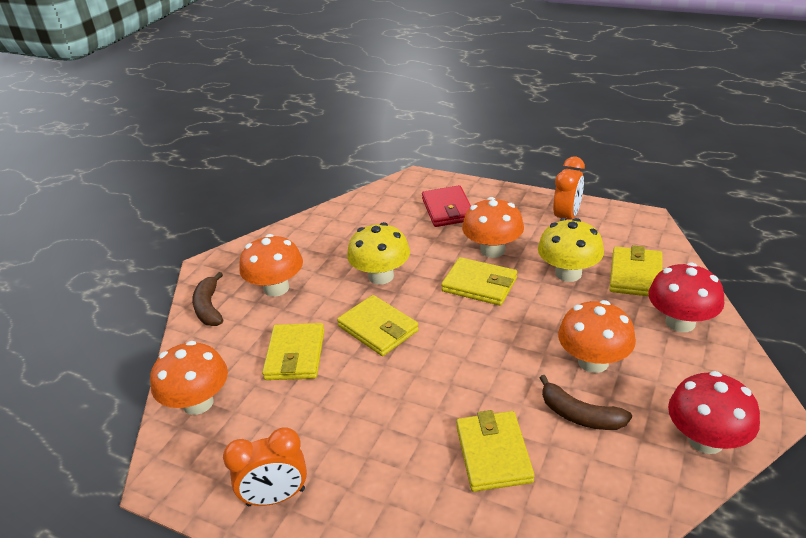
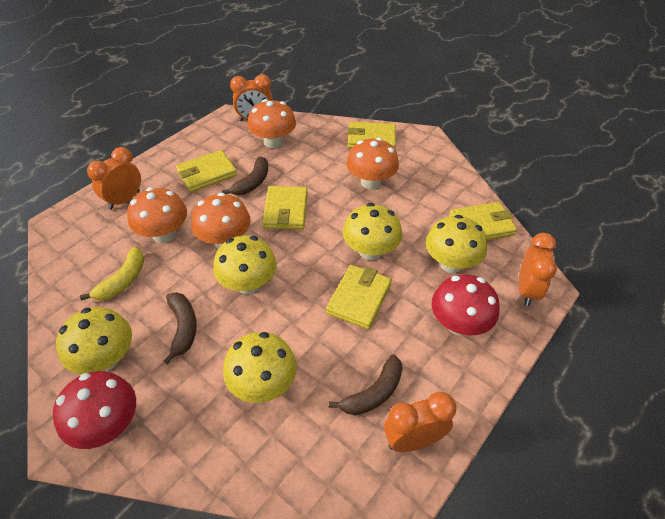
brown banana: 2 -> 3
orange clock: 2 -> 4
red wallet: 1 -> 0
yellow banana: 0 -> 1
yellow mushroom: 2 -> 5

